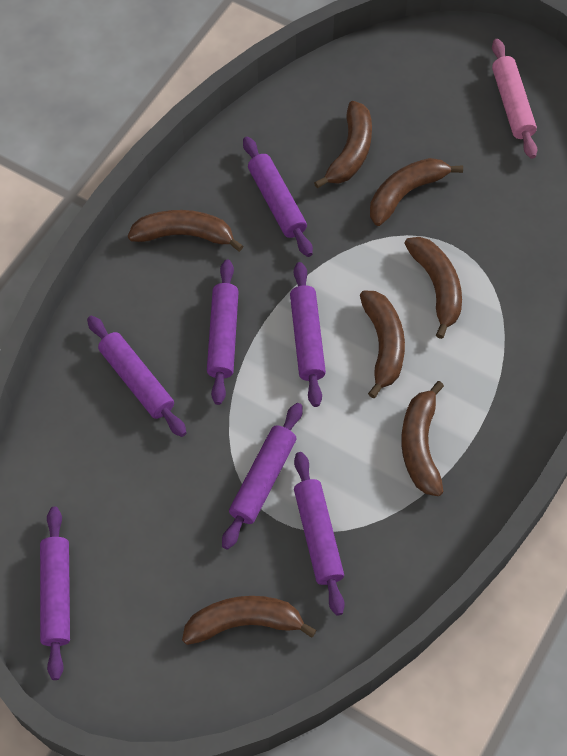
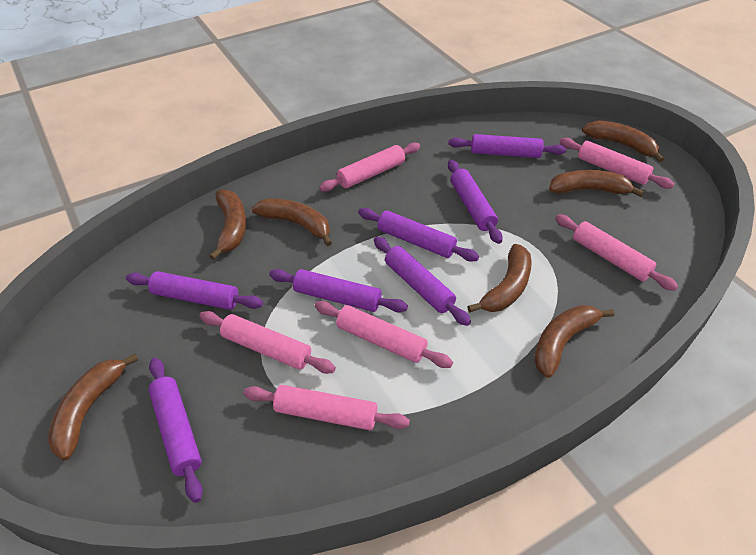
pink rolling pin: 1 -> 6

